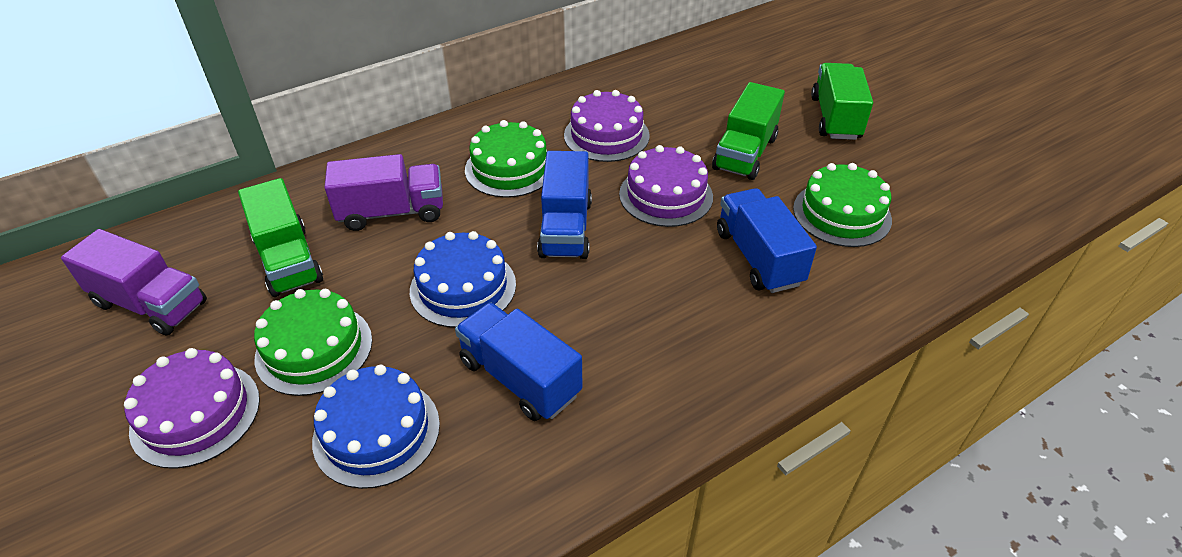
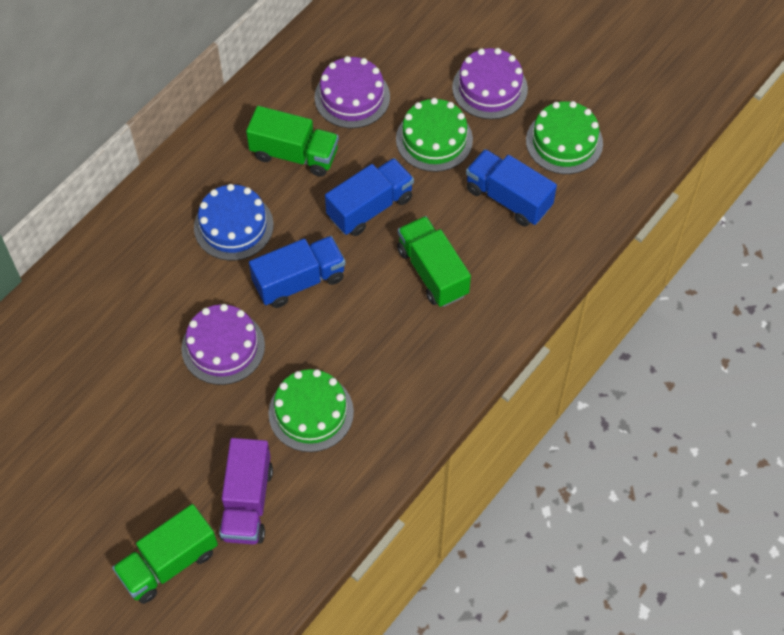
blue cake: 2 -> 1
purple truck: 2 -> 1

